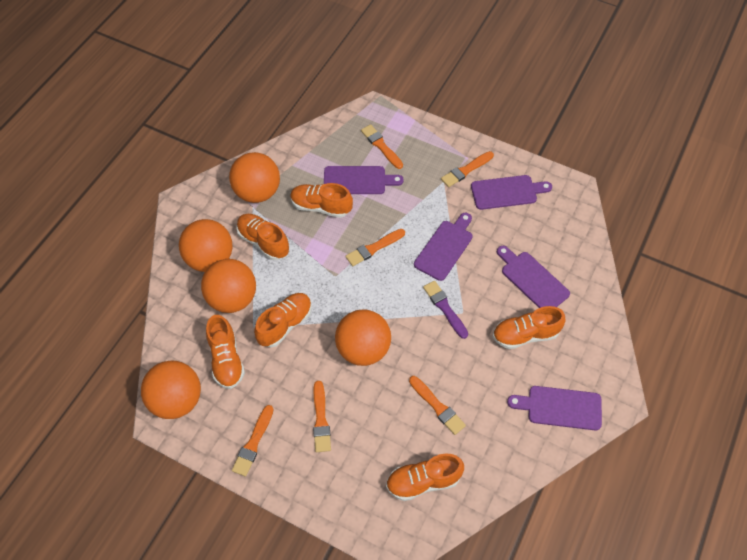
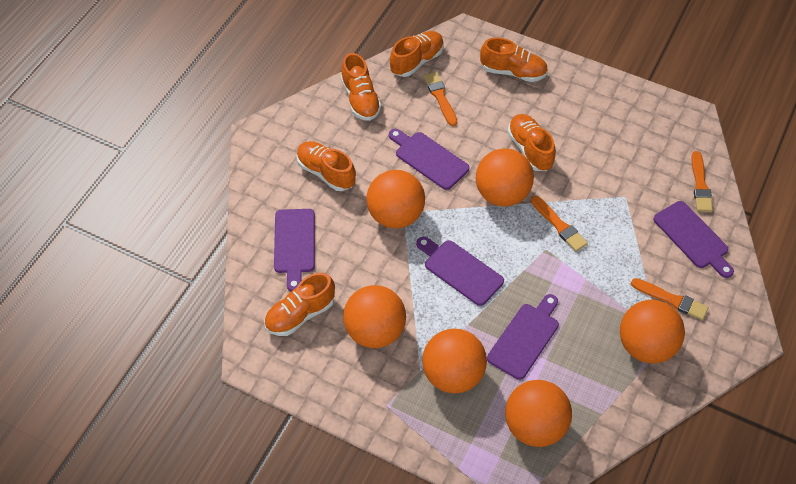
orange ball: 5 -> 6
orange brush: 6 -> 4
purple brush: 1 -> 0

